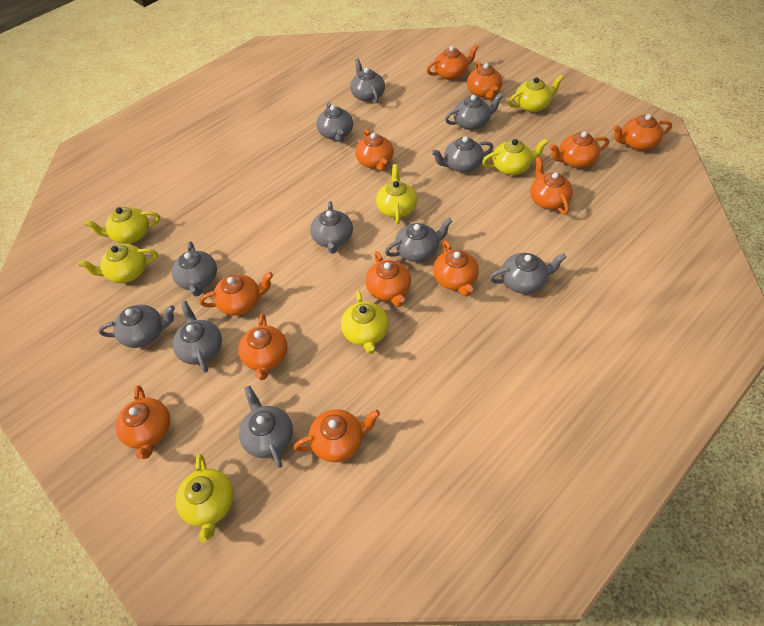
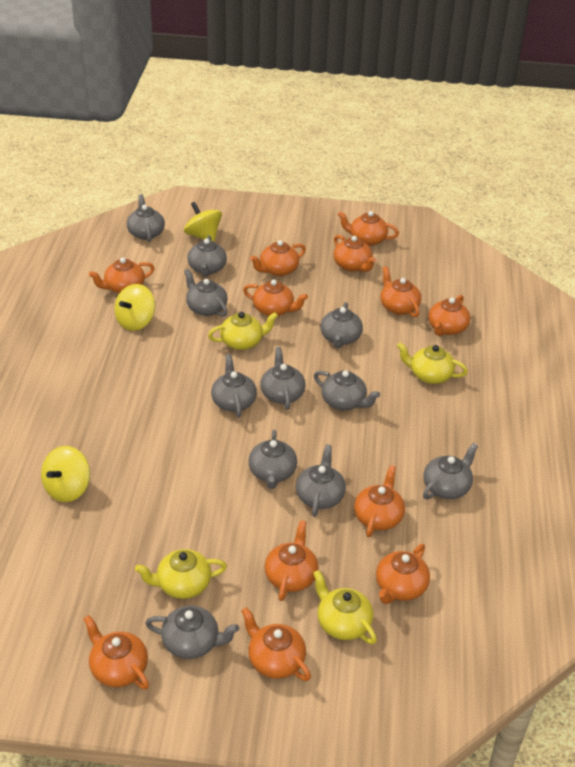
yellow spinning top: 0 -> 3
yellow teapot: 7 -> 4

